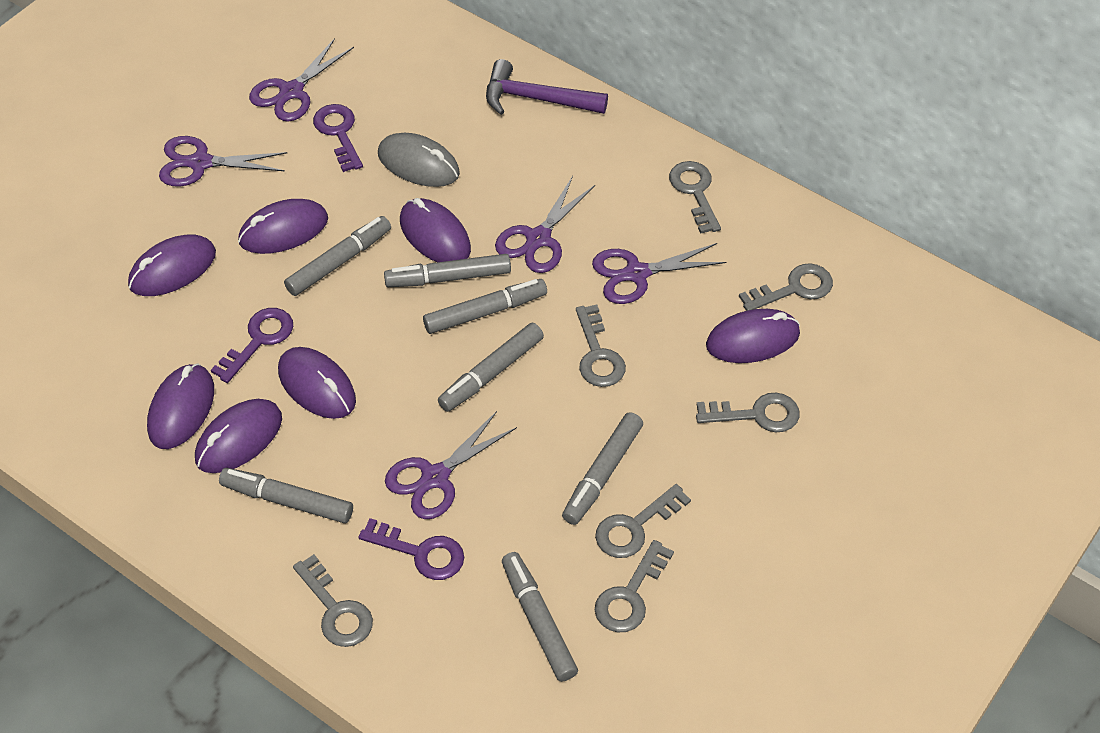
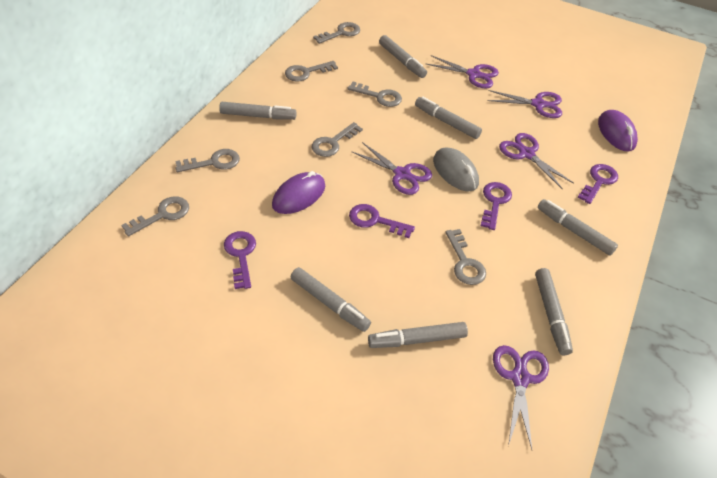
purple hammer: 1 -> 0
purple key: 3 -> 4
purple mouse: 7 -> 2

